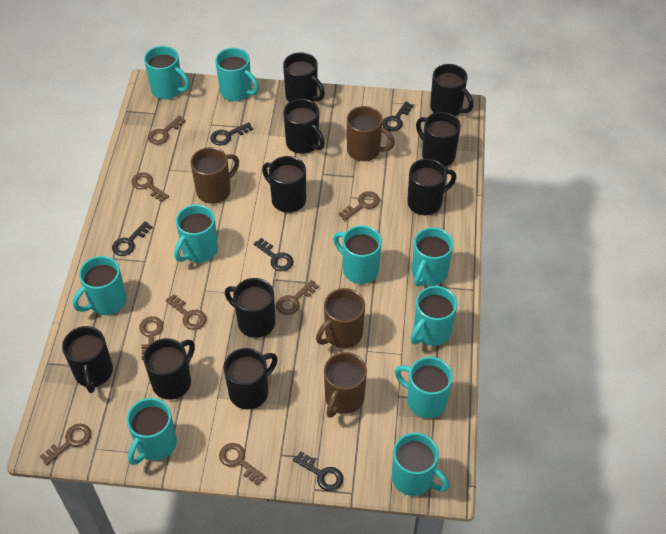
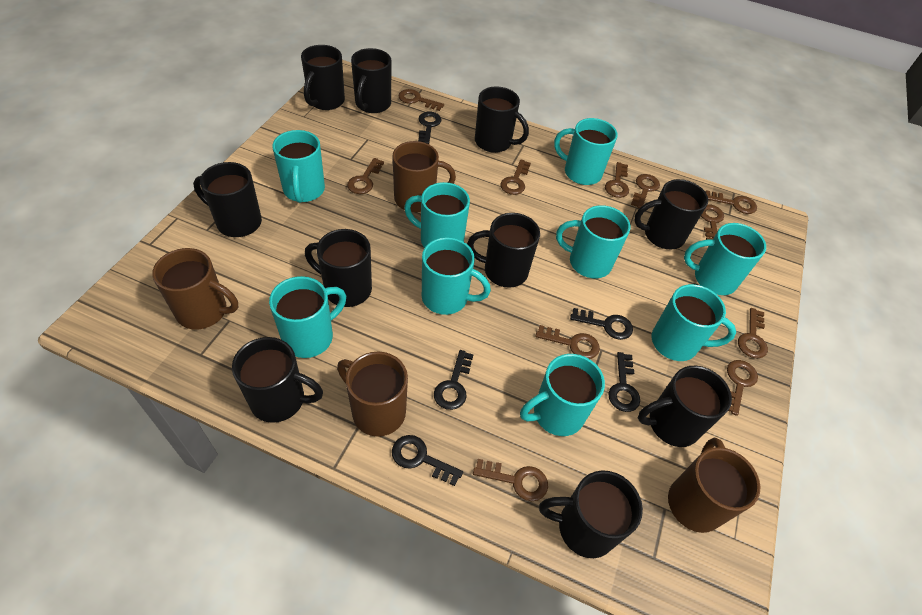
brown key: 8 -> 11
turquoise mug: 10 -> 9

